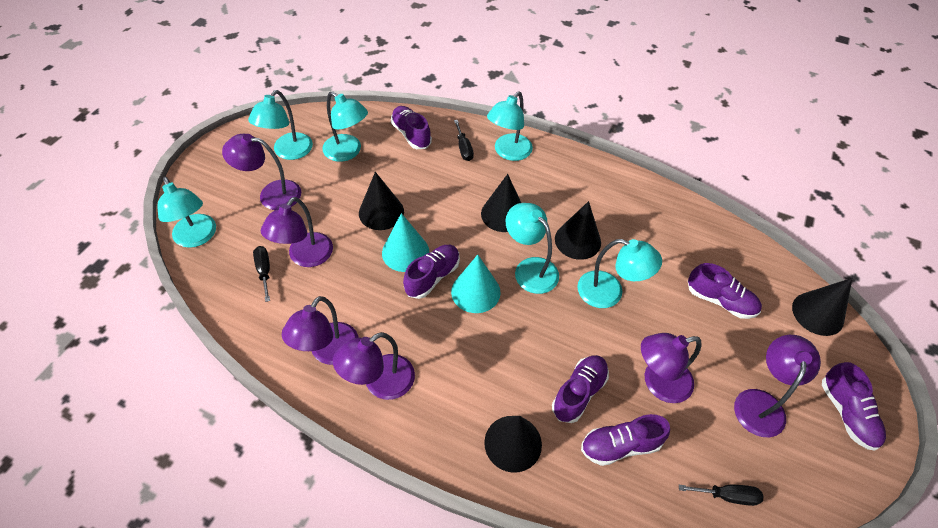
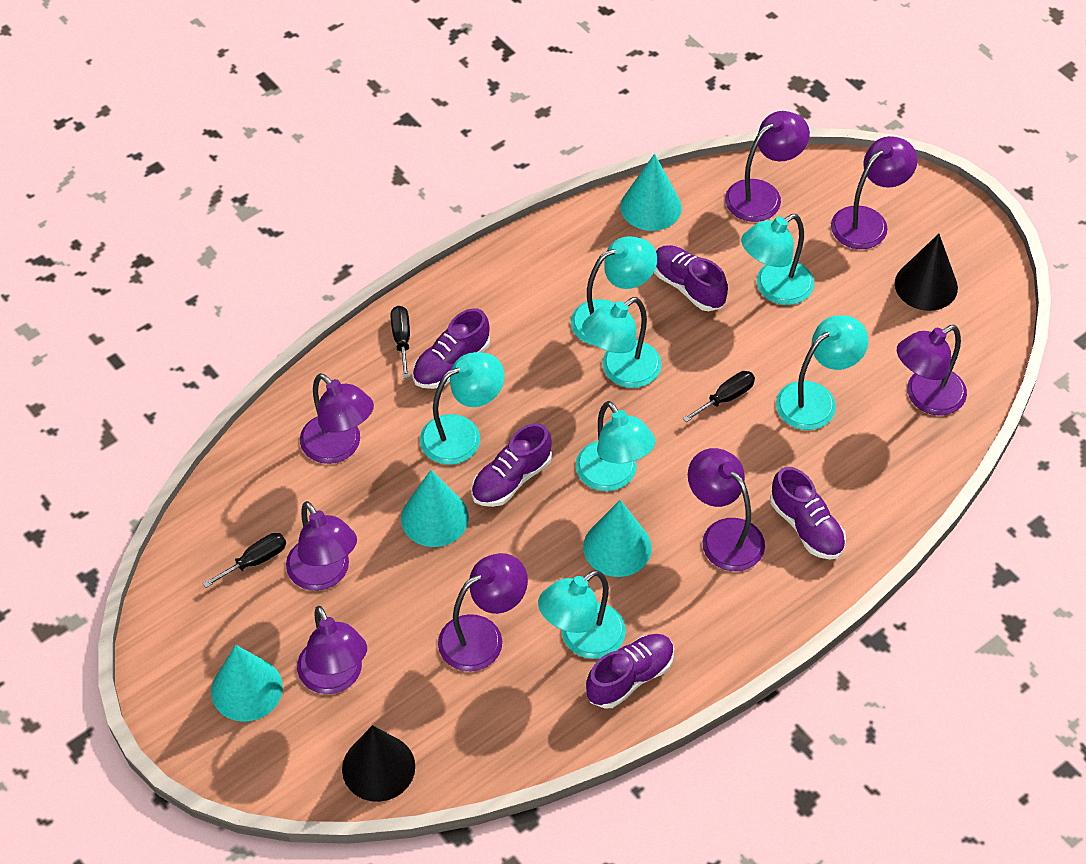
black cone: 5 -> 2
purple lamp: 6 -> 8
purple shoe: 6 -> 5
turquoise cone: 2 -> 4
turquoise lamp: 6 -> 7

